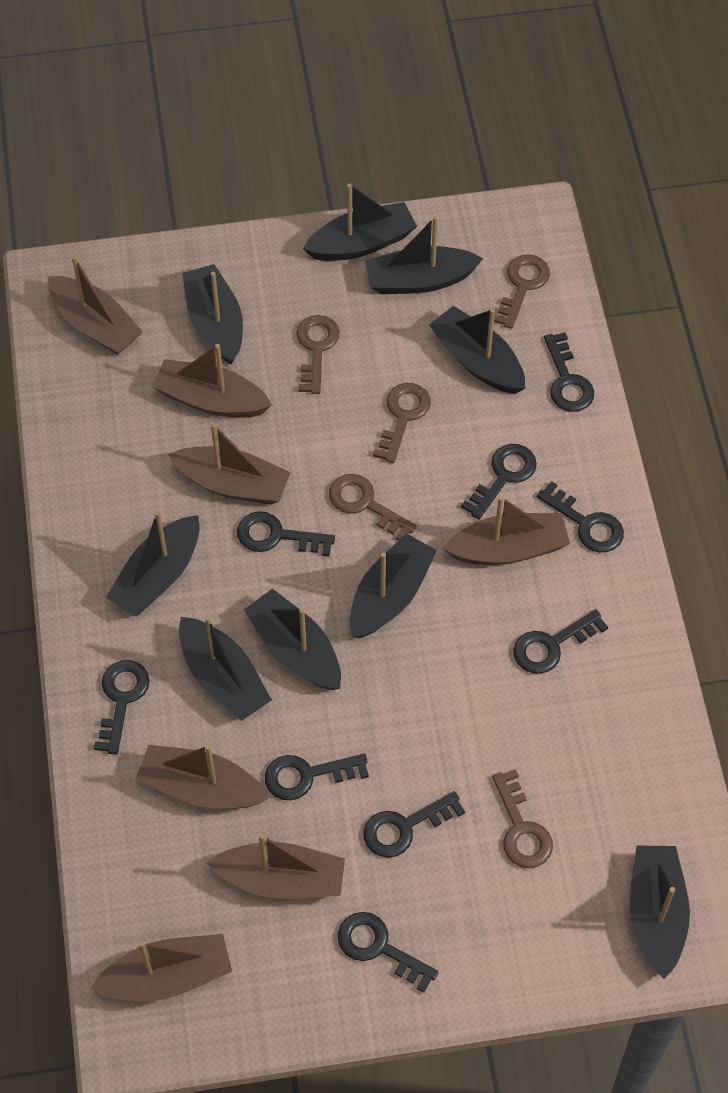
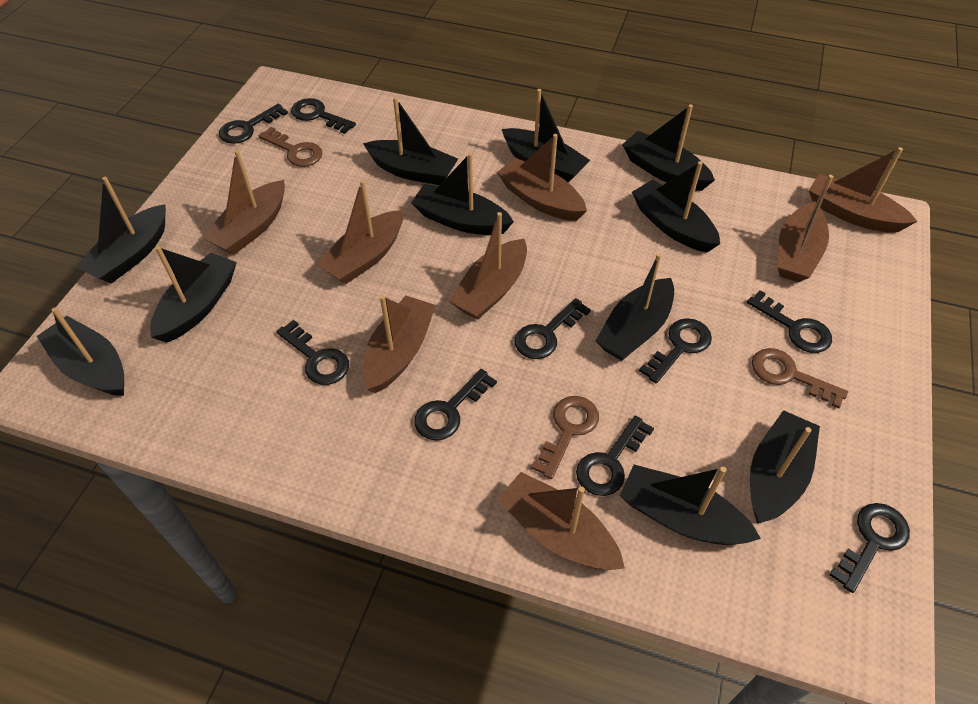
black boat: 9 -> 11
brown boat: 7 -> 8
brown key: 5 -> 3

